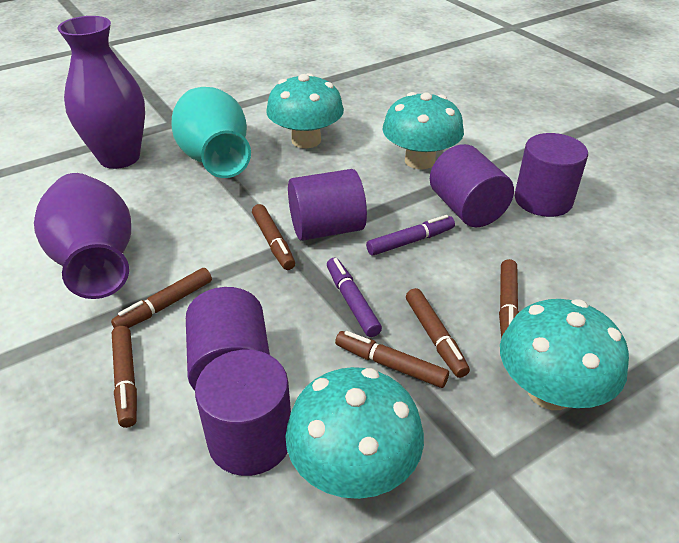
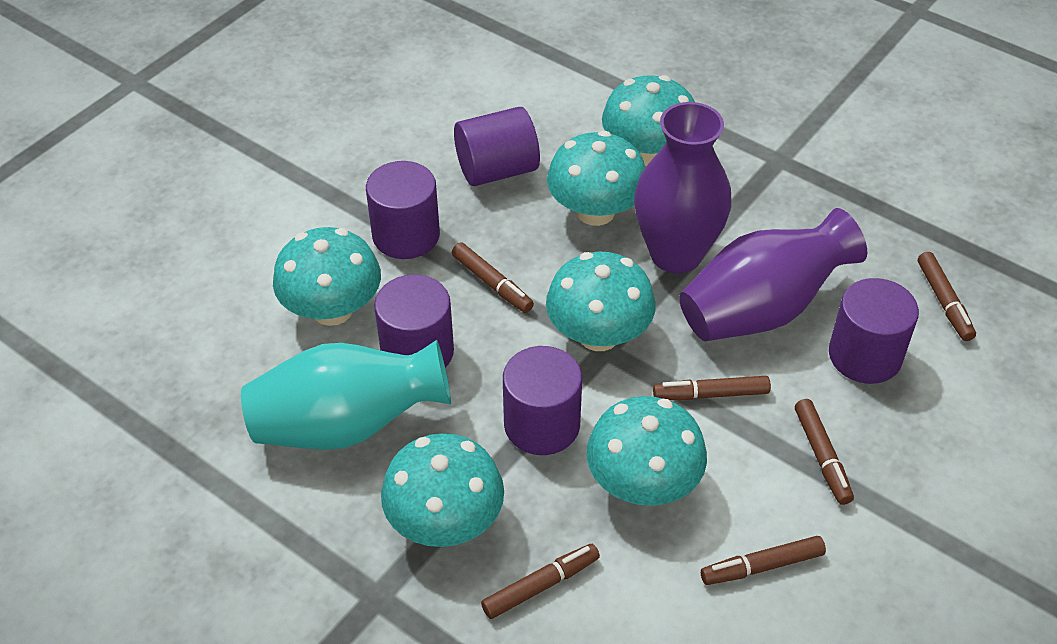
purple marker: 2 -> 0
turquoise mushroom: 4 -> 6

